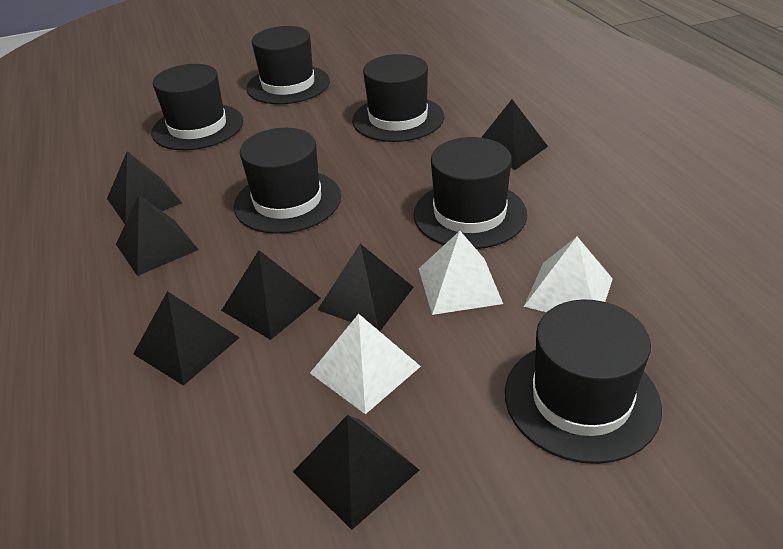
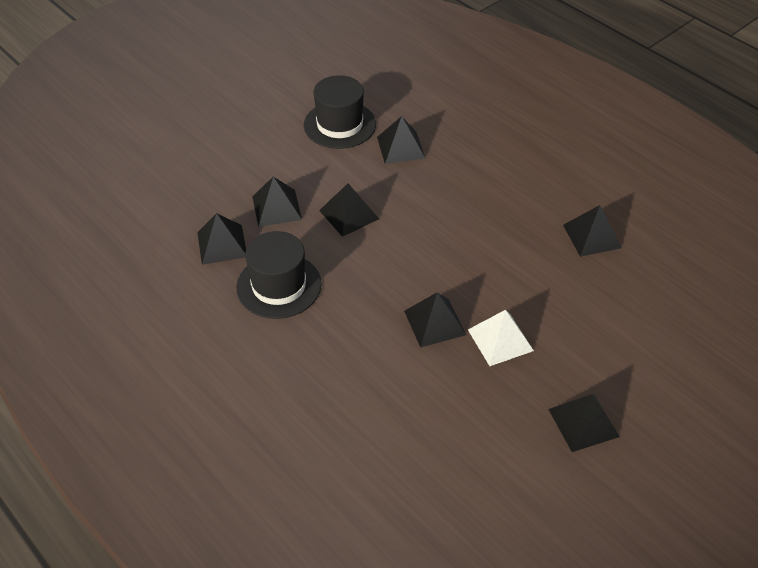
black hat: 6 -> 2
white pyramid: 3 -> 1

